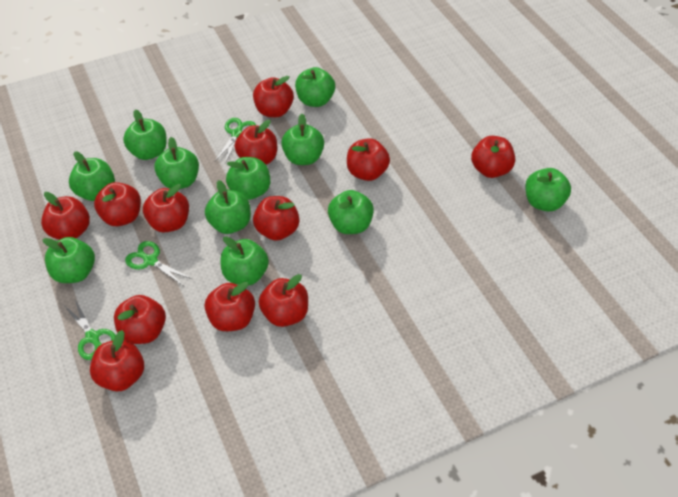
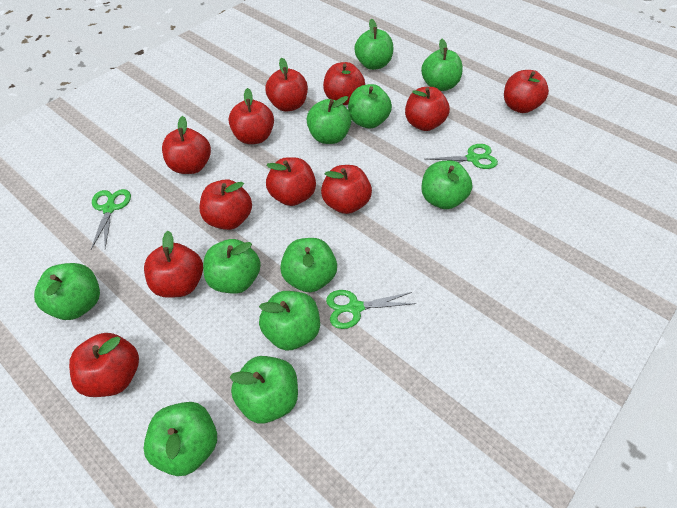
red apple: 12 -> 11

